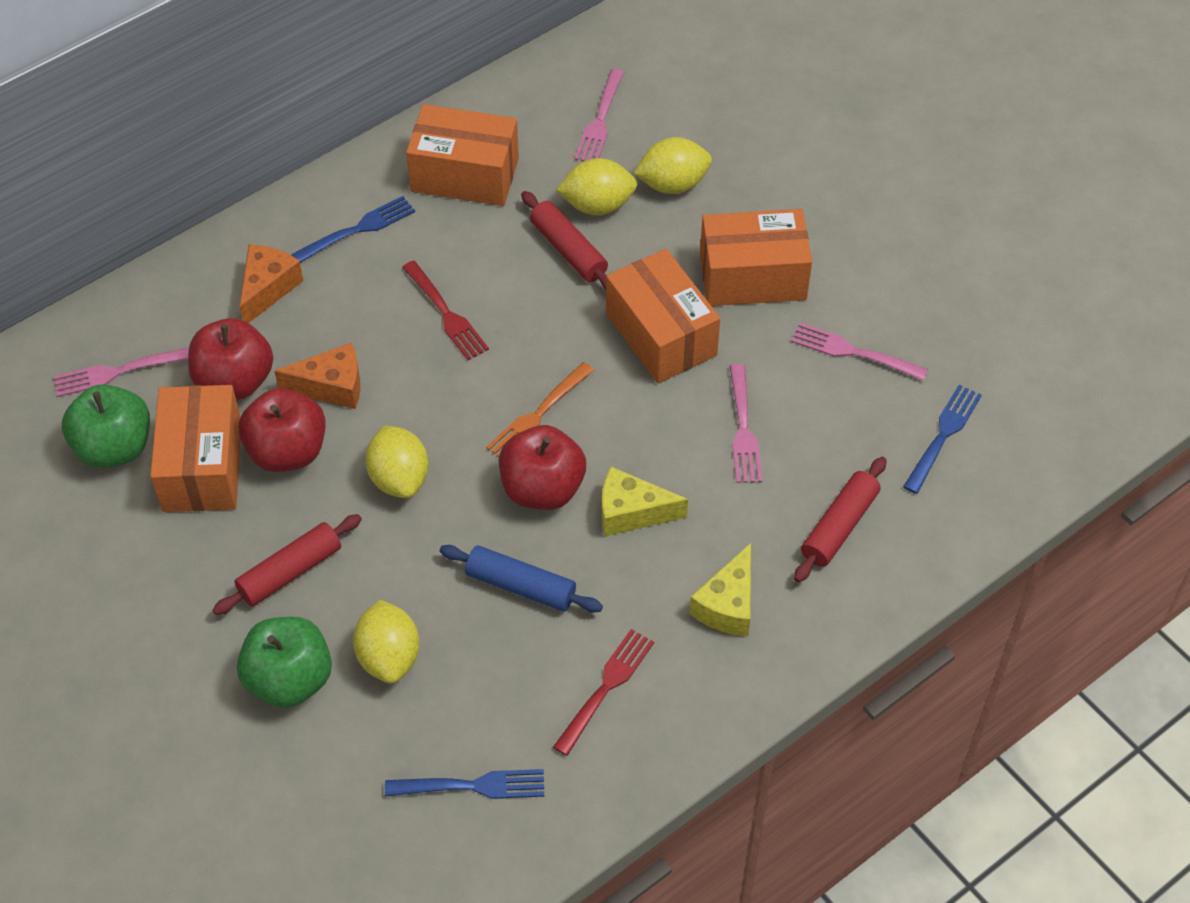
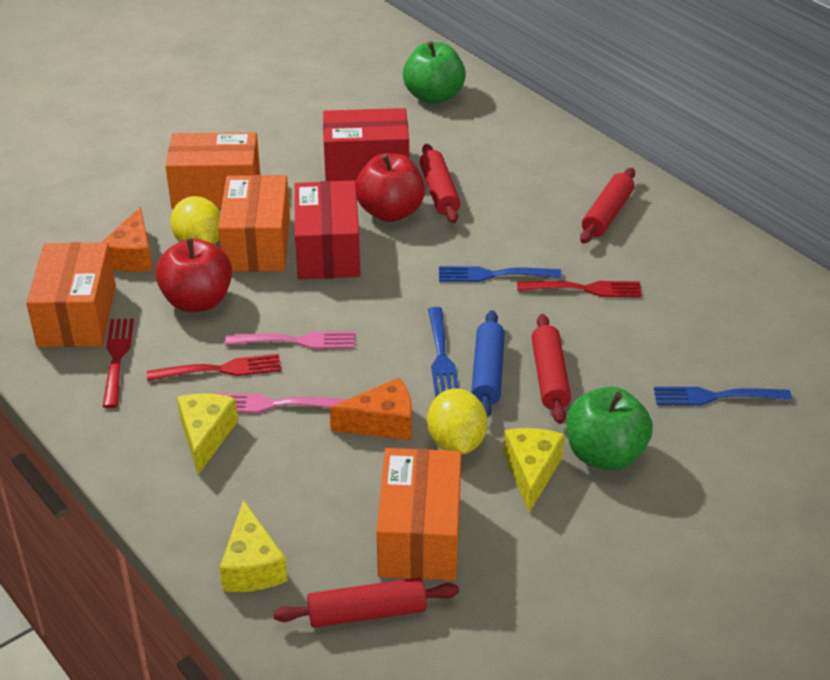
orange fork: 1 -> 0
pink fork: 4 -> 2
red apple: 3 -> 2
red box: 0 -> 2
red fork: 2 -> 3
red rolling pin: 3 -> 4
yellow cheese: 2 -> 3
yellow lemon: 4 -> 2

